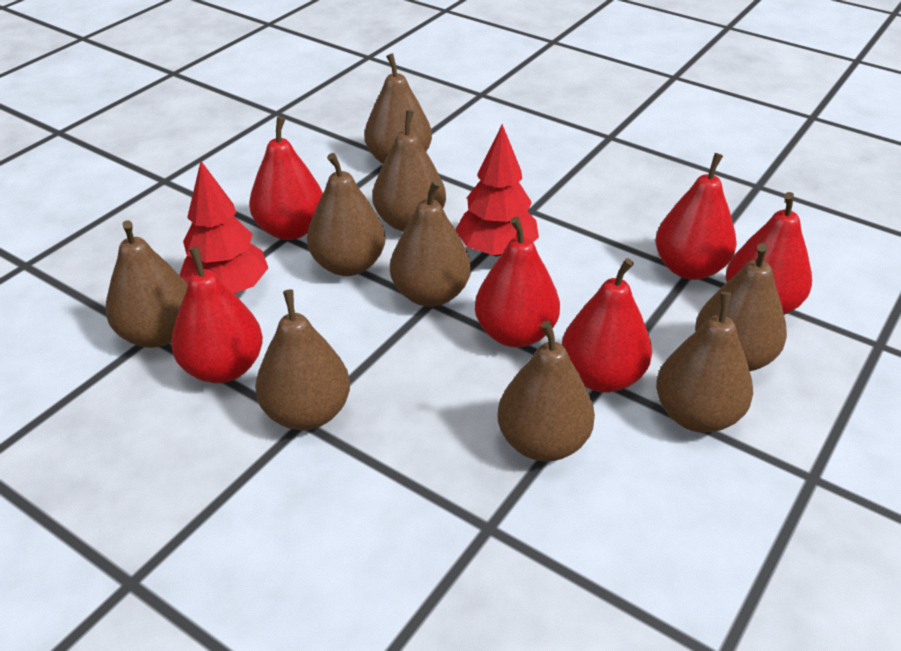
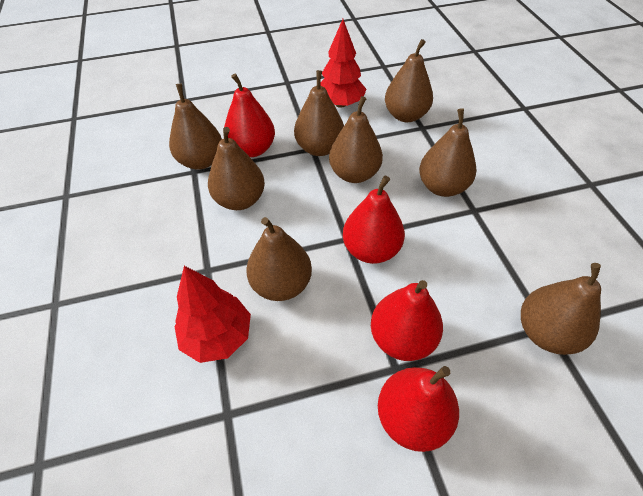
brown pear: 9 -> 8
red pear: 6 -> 4

